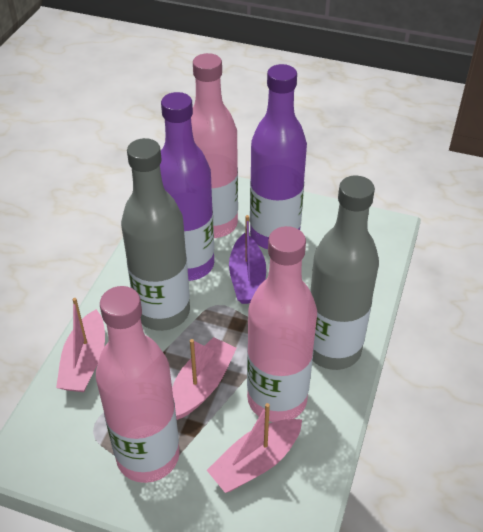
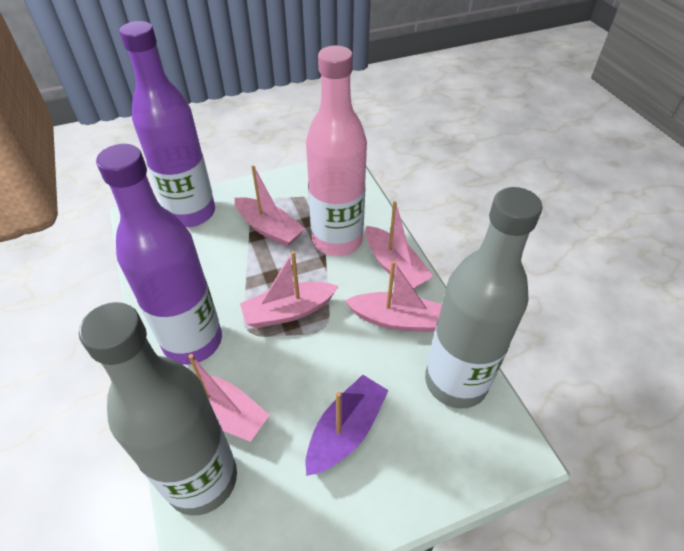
pink boat: 3 -> 5
pink bottle: 3 -> 1

